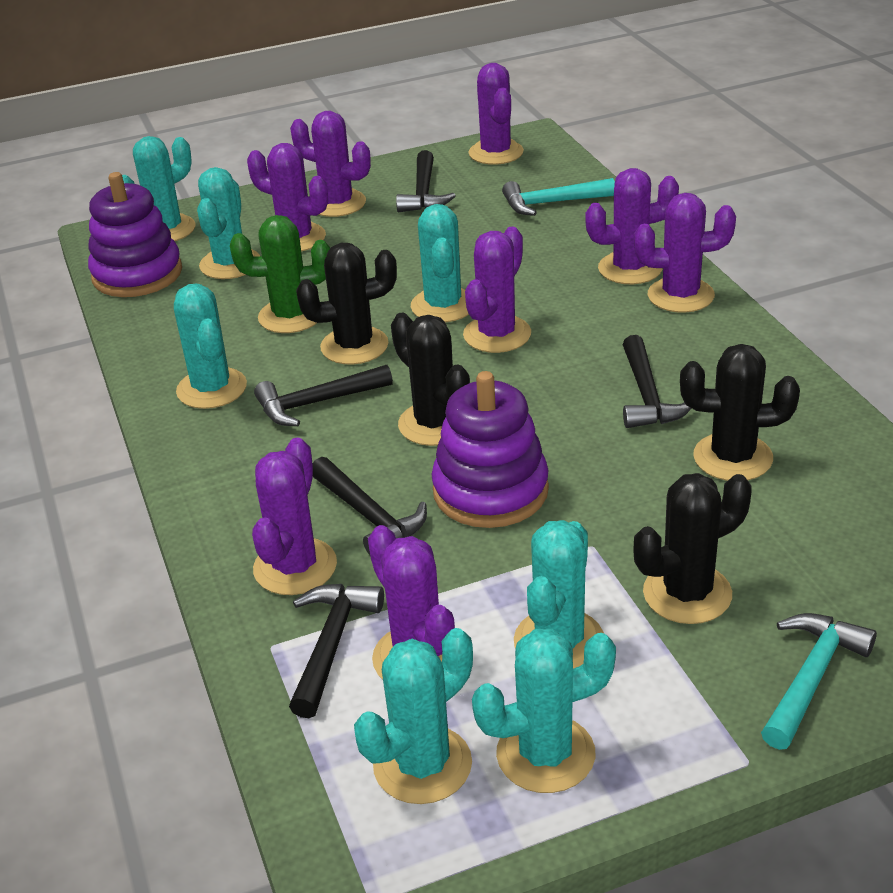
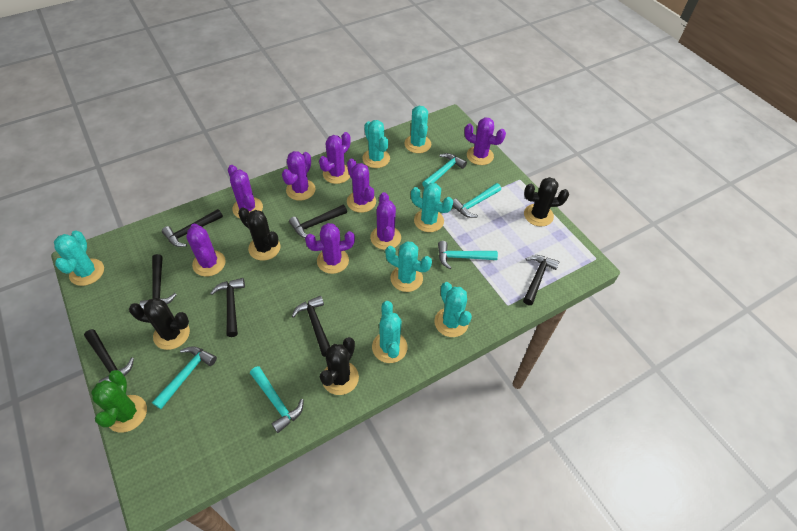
black hammer: 5 -> 7
purple stacking toy: 2 -> 0
turquoise hammer: 2 -> 5

